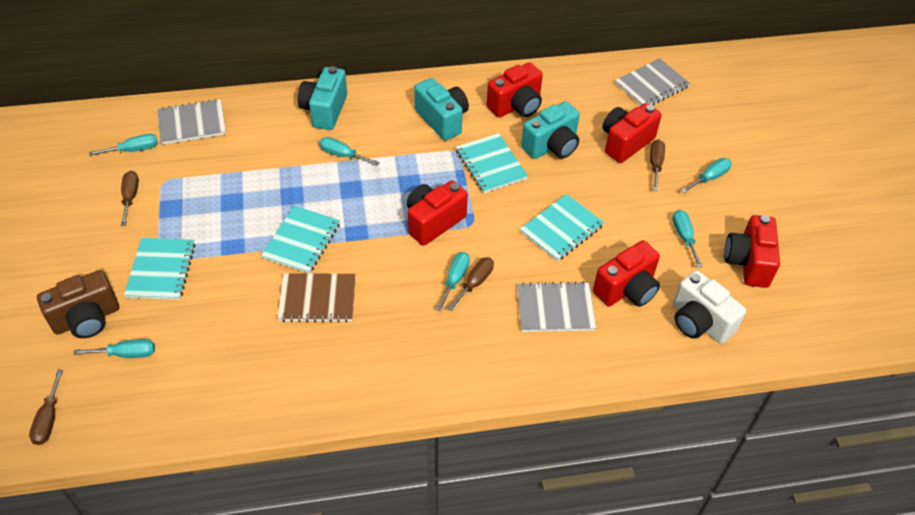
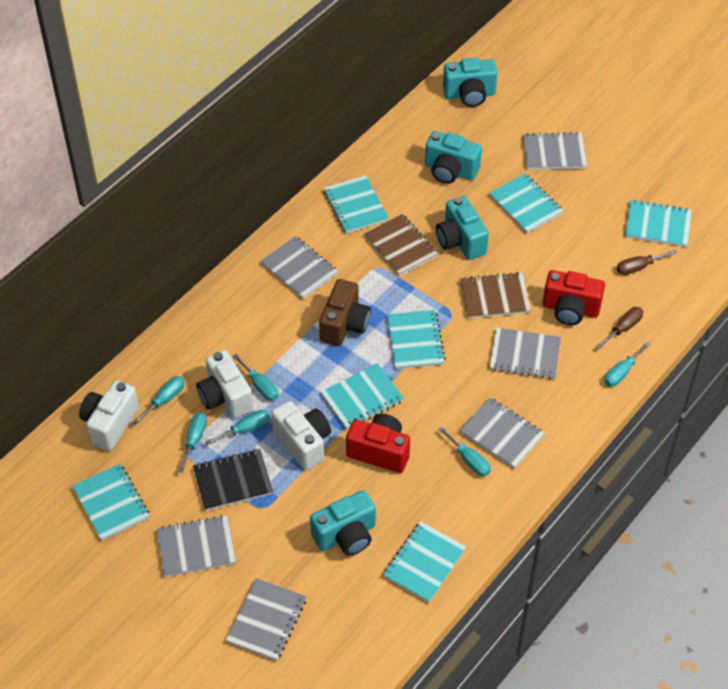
black notebook: 0 -> 1
brown notebook: 1 -> 2
brown screwdriver: 4 -> 2
grey notebook: 3 -> 6
red camera: 5 -> 2
turquoise camera: 3 -> 4
turquoise notebook: 4 -> 7
white camera: 1 -> 3

